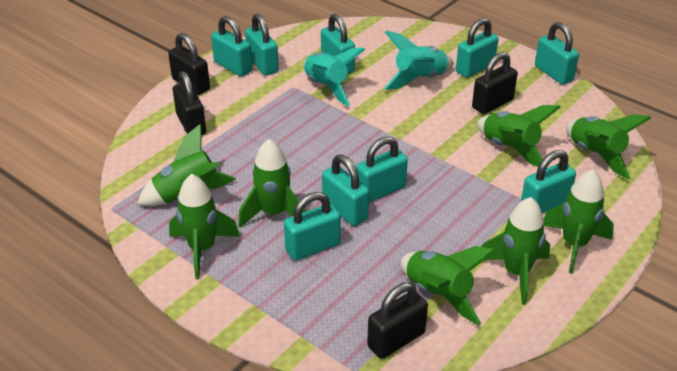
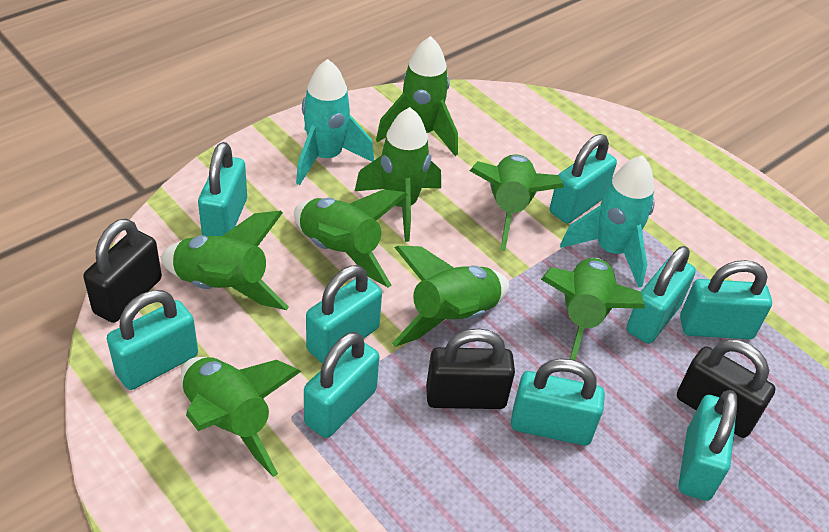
black padlock: 4 -> 3

